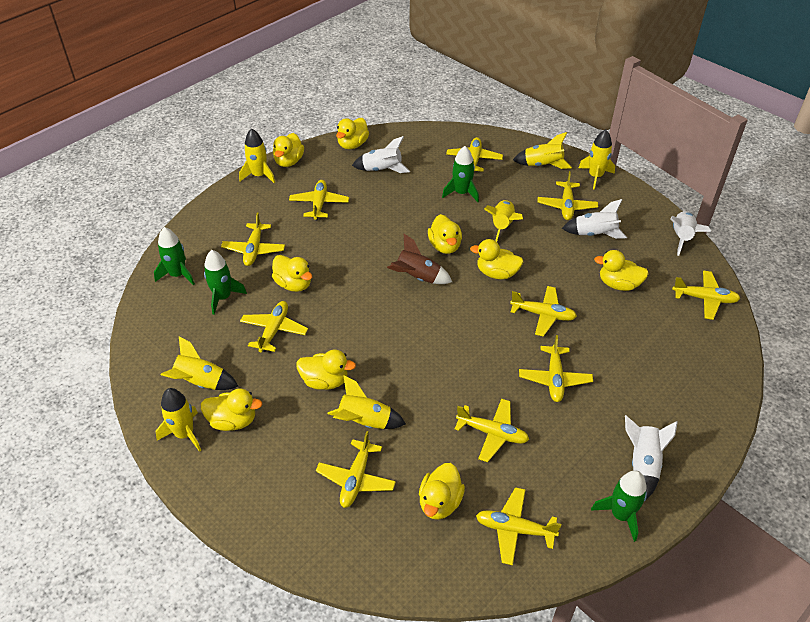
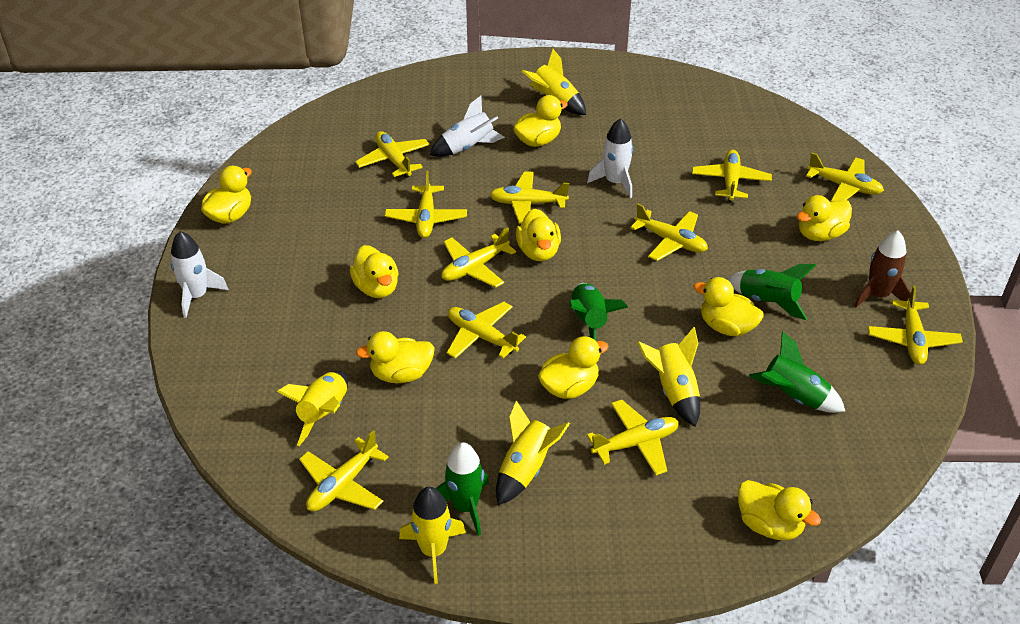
white rocket: 4 -> 3
yellow rocket: 7 -> 5

